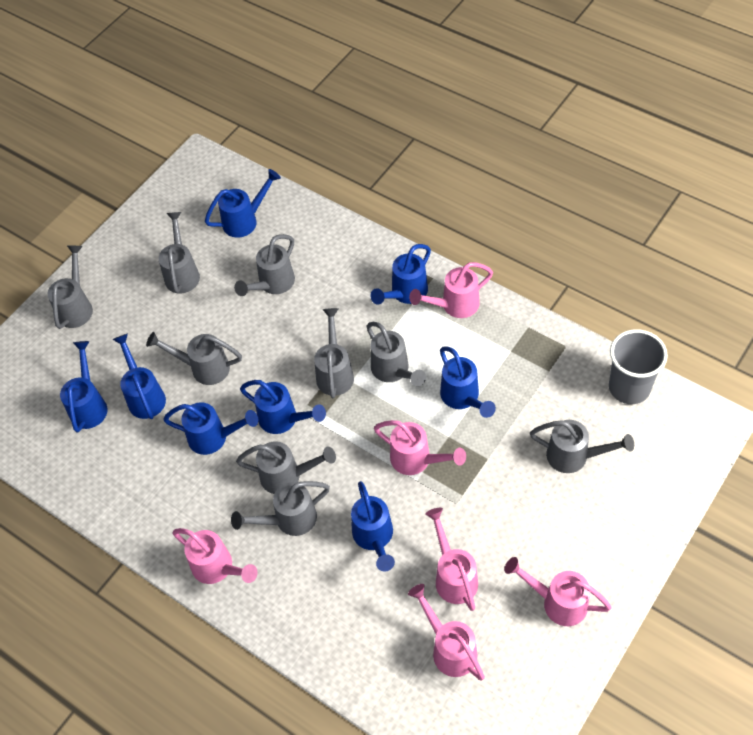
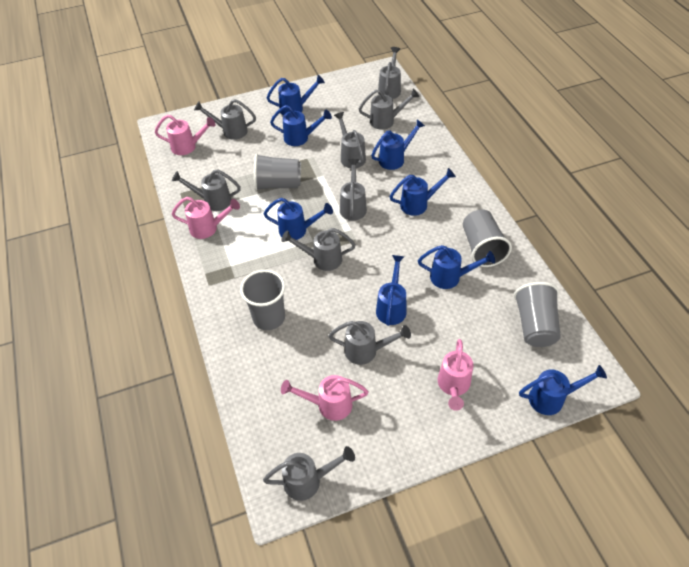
grey cup: 1 -> 4
pink watering can: 6 -> 4

